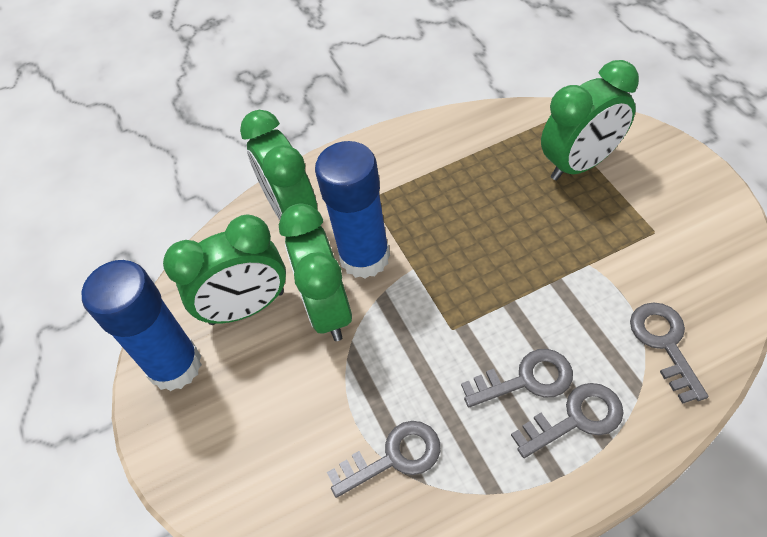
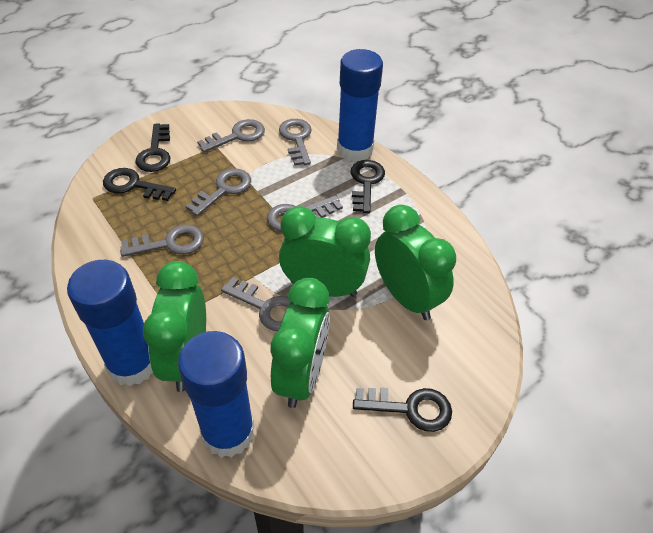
black key: 0 -> 4
blue glue stick: 2 -> 3
grey key: 4 -> 6

